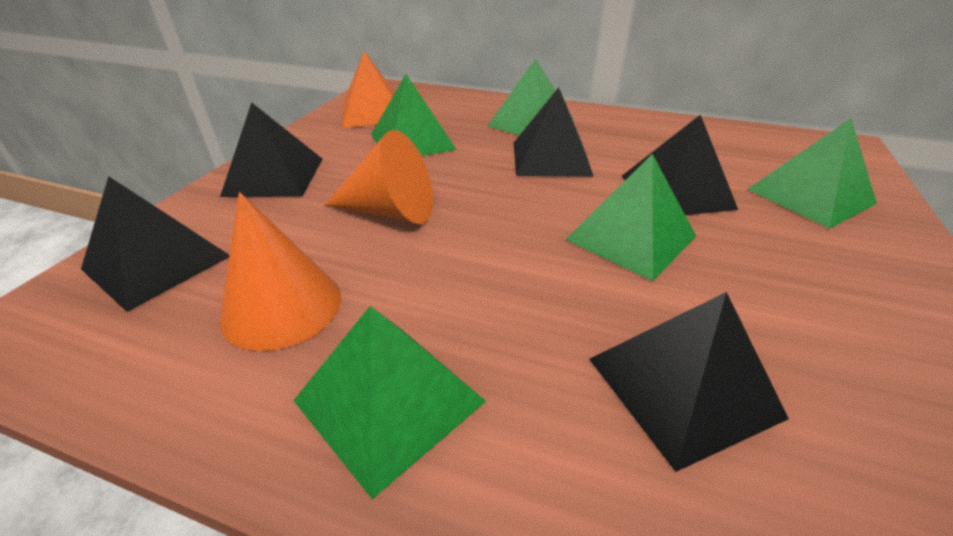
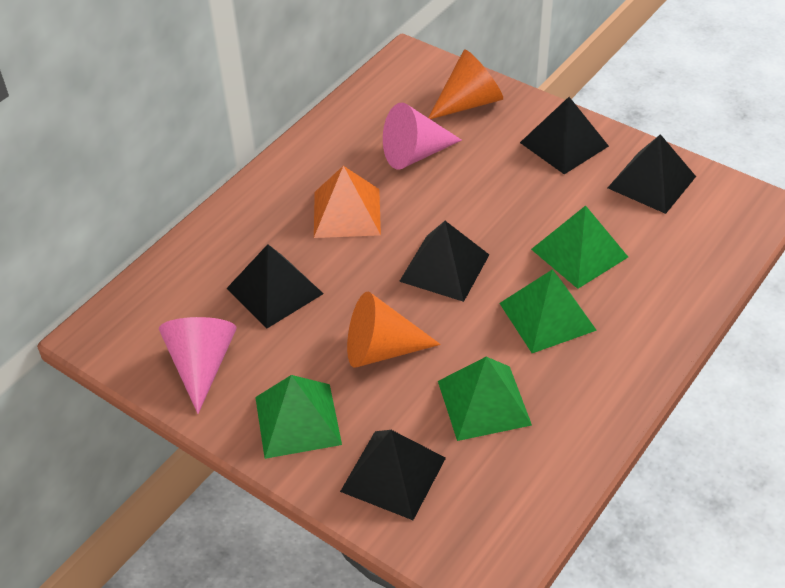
green pyramid: 5 -> 4
pink cone: 0 -> 2

